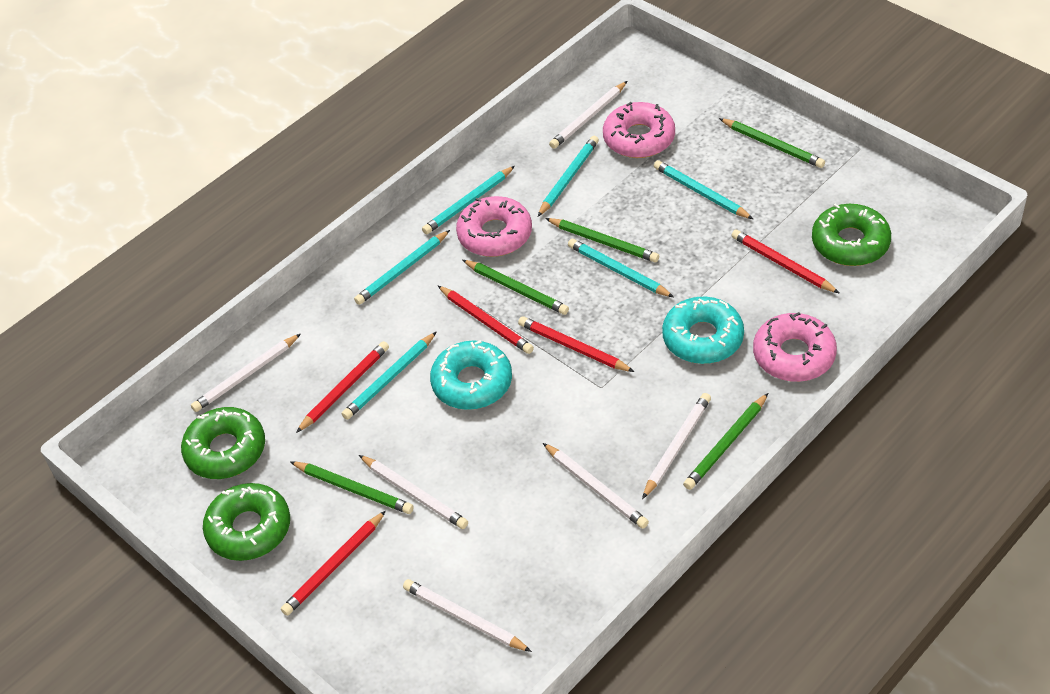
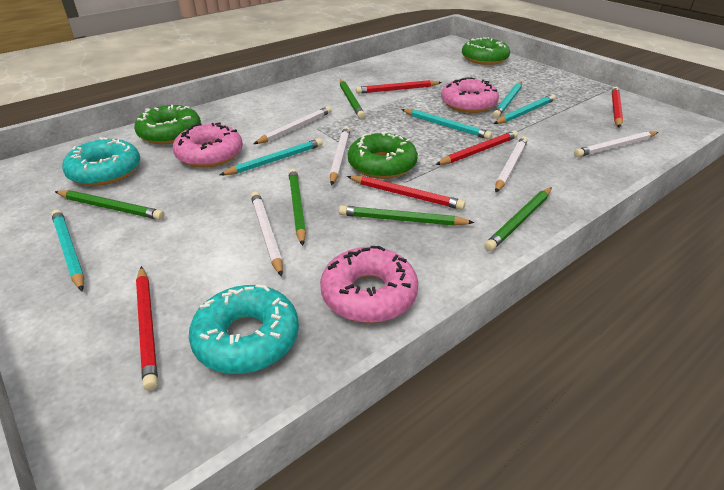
turquoise pencil: 6 -> 5
white pencil: 6 -> 5

